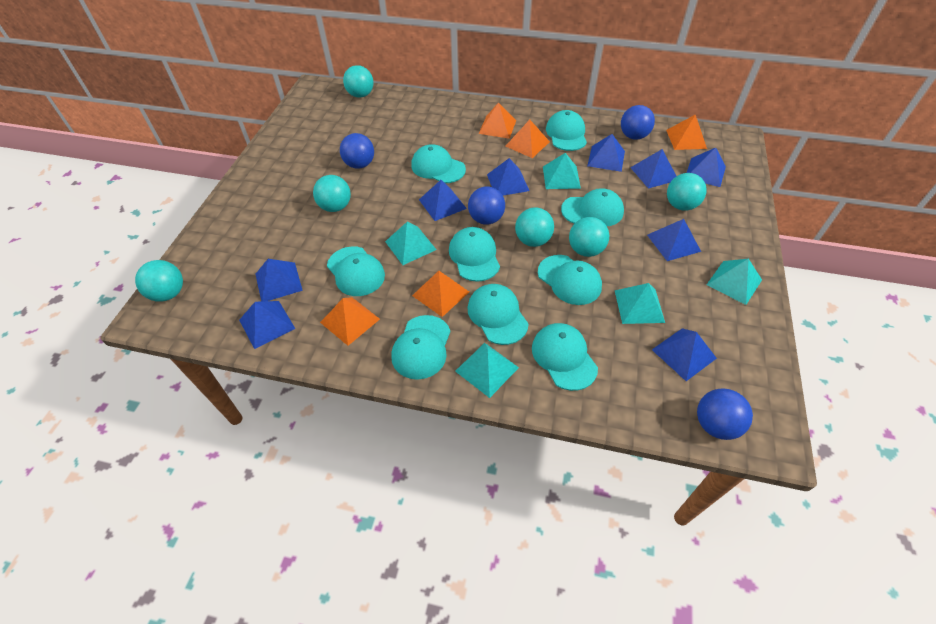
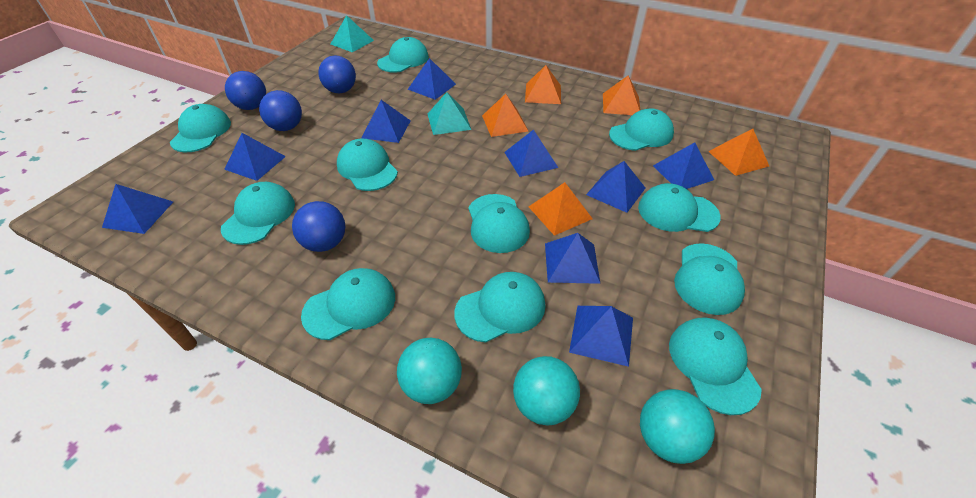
turquoise ball: 6 -> 3
turquoise cap: 9 -> 11
turquoise pyramid: 5 -> 2

